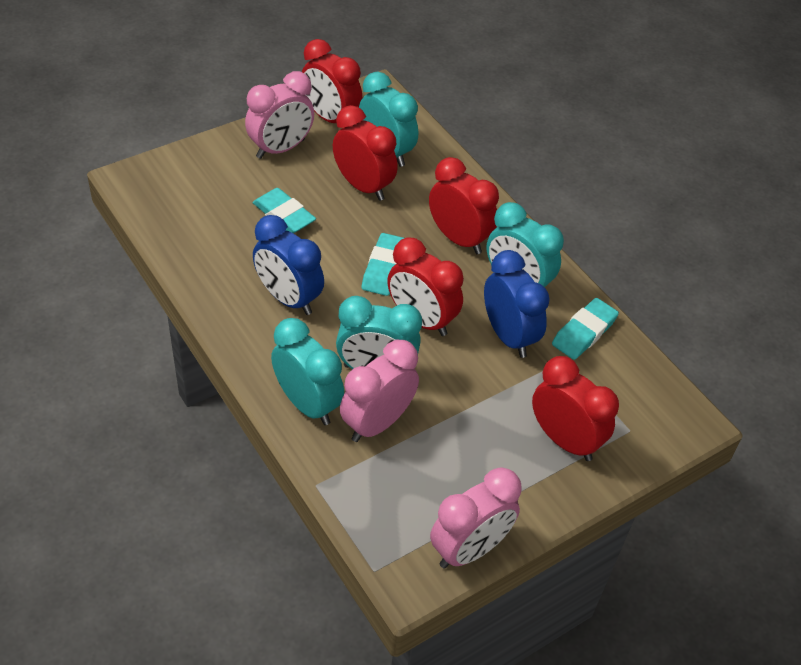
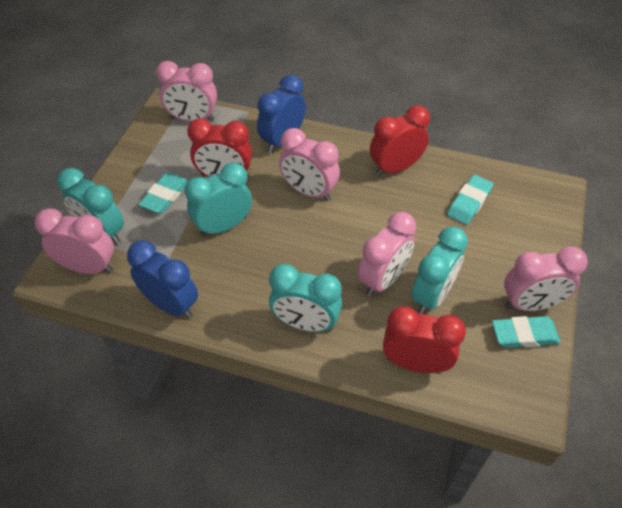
pink clock: 3 -> 5
red clock: 5 -> 3

